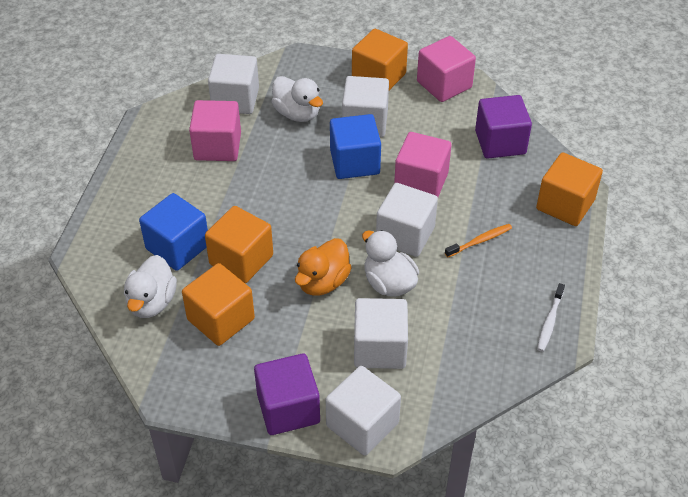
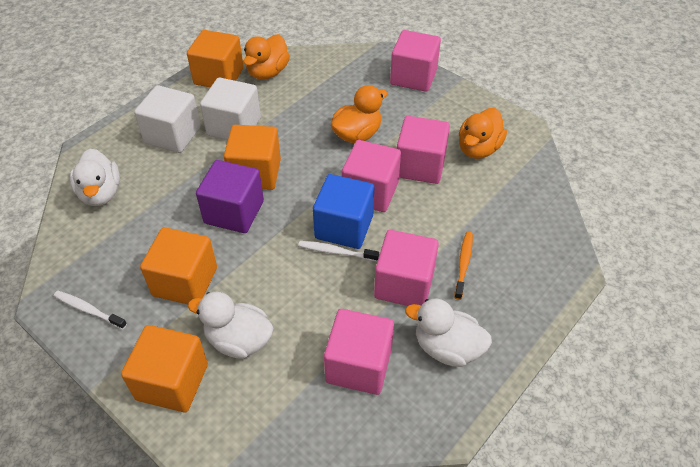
blue cube: 2 -> 1
orange duck: 1 -> 3
pink cube: 3 -> 5
purple cube: 2 -> 1
white cube: 5 -> 2
white toothbrush: 1 -> 2

